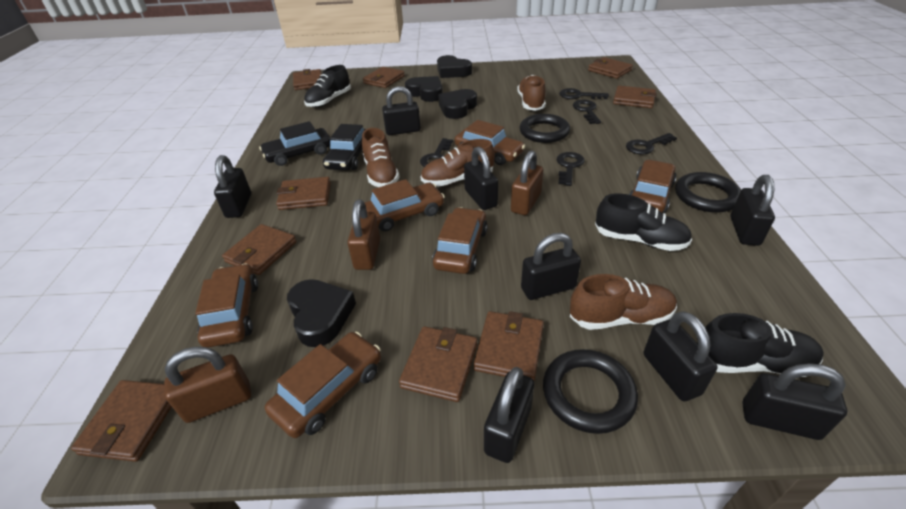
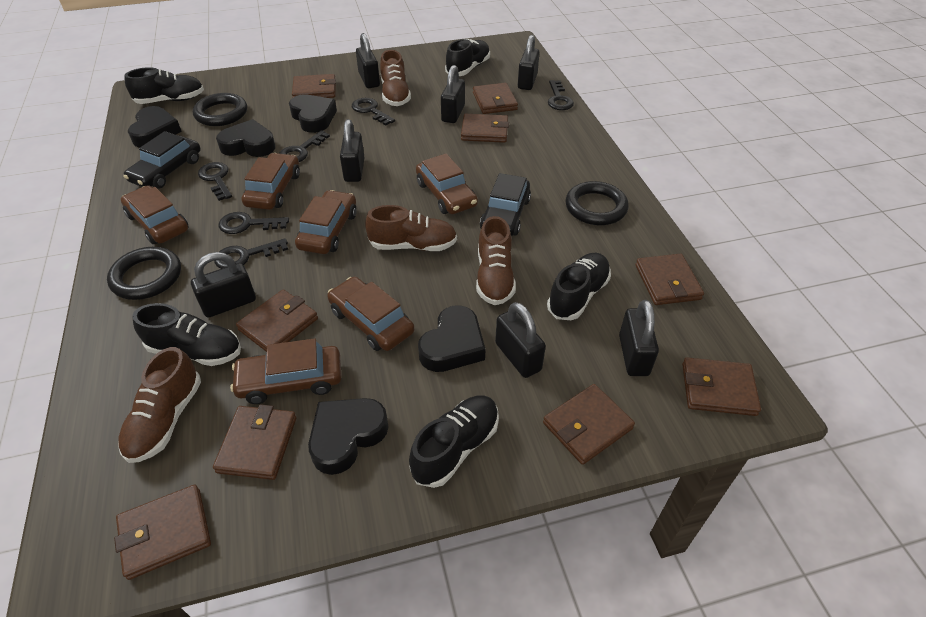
black heart: 4 -> 5
black key: 5 -> 6
black padlock: 8 -> 7
black shoe: 3 -> 5
brown padlock: 3 -> 0

